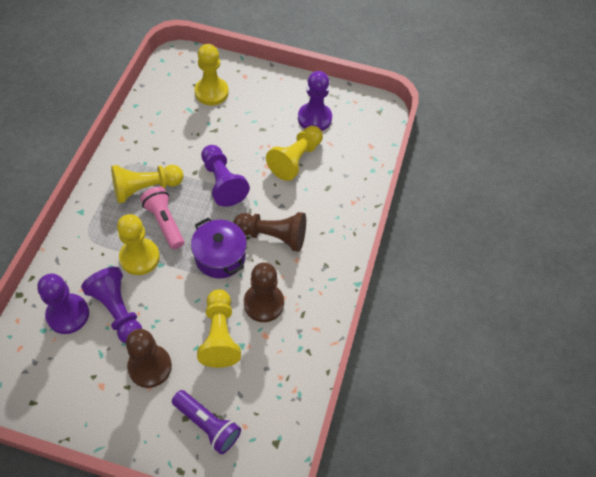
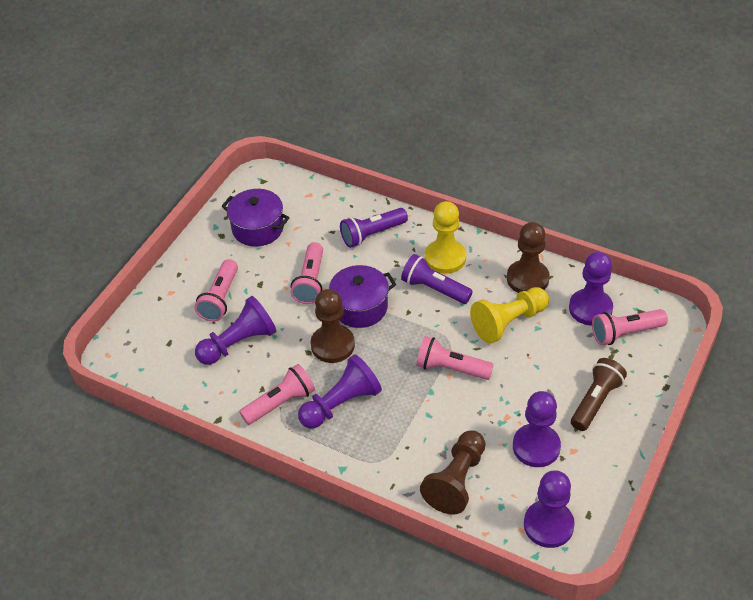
brown flashlight: 0 -> 1
pink flashlight: 1 -> 5
purple flashlight: 1 -> 2
purple pawn: 4 -> 5
purple pot: 1 -> 2
yellow pawn: 5 -> 2

